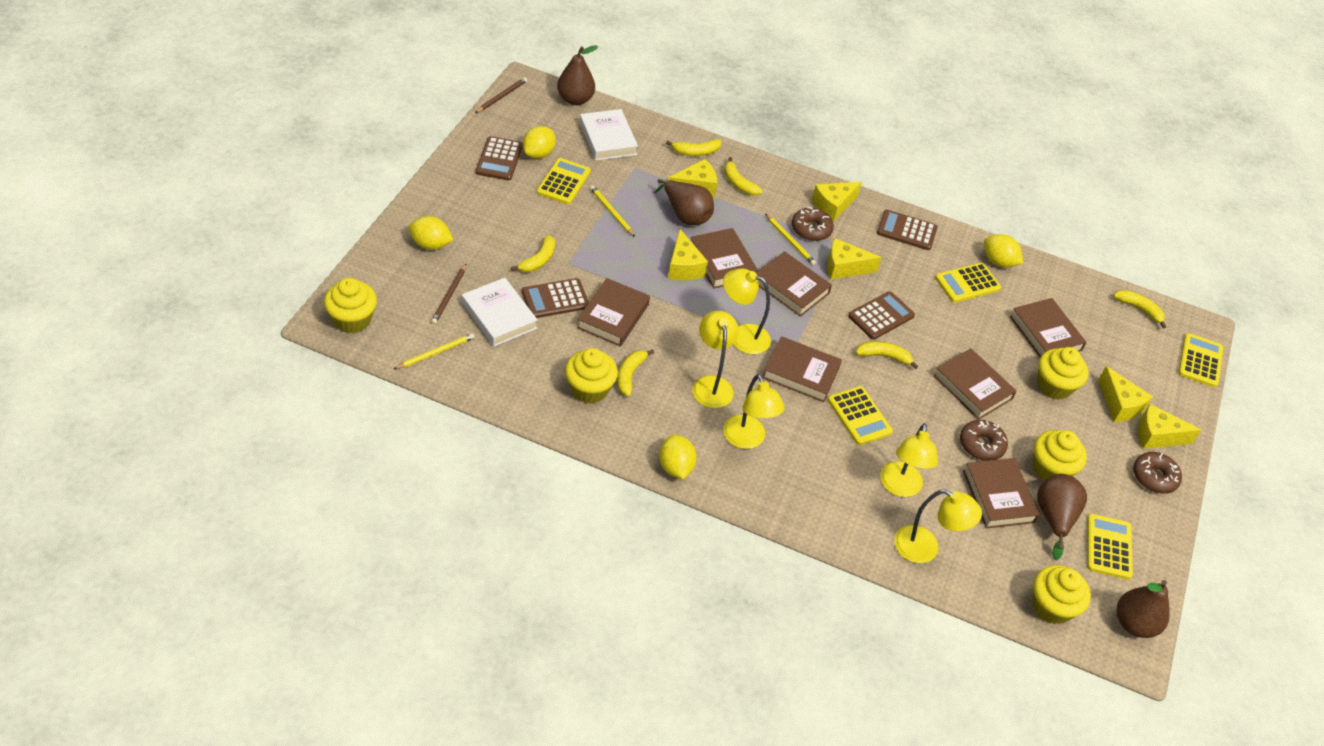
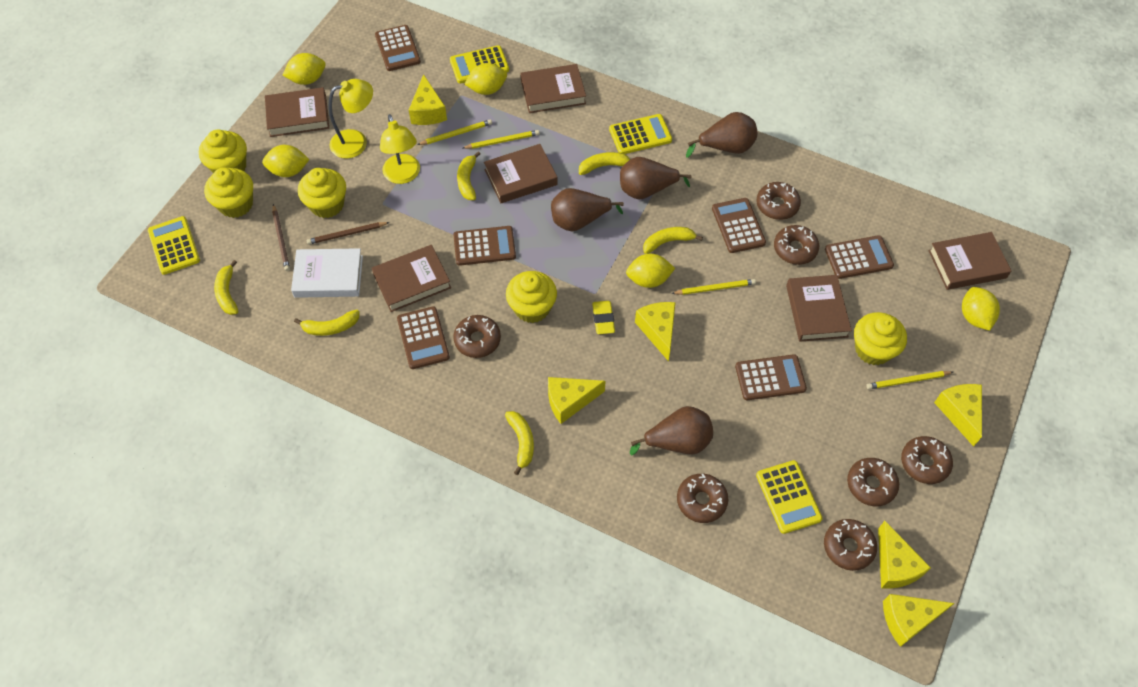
brown book: 7 -> 6
brown calculator: 4 -> 6
brown donut: 3 -> 7
white book: 2 -> 1
yellow calculator: 5 -> 4
yellow eraser: 0 -> 1
yellow lamp: 5 -> 2
yellow lemon: 4 -> 5
yellow pencil: 3 -> 4

